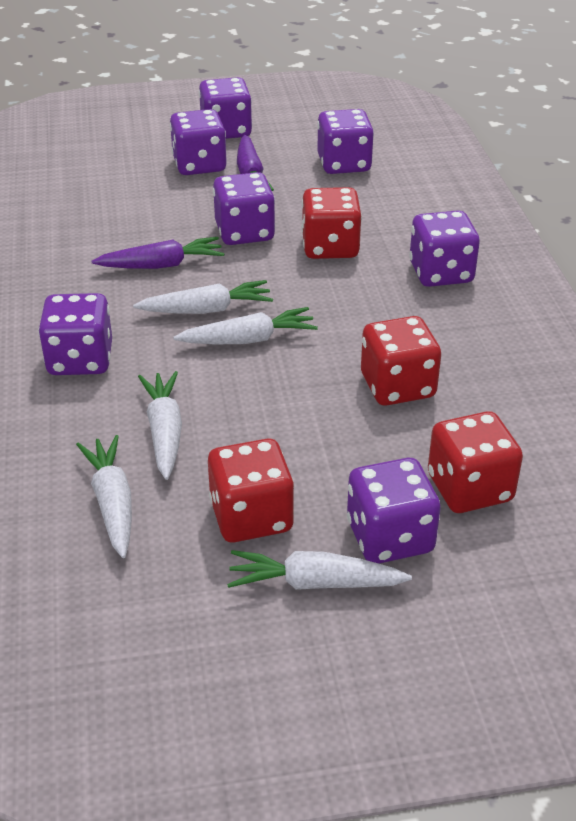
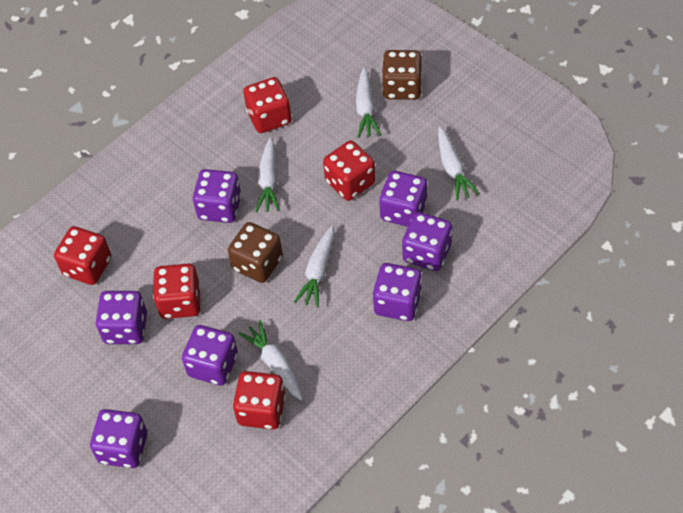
brown dice: 0 -> 2
purple carrot: 2 -> 0
red dice: 4 -> 5

